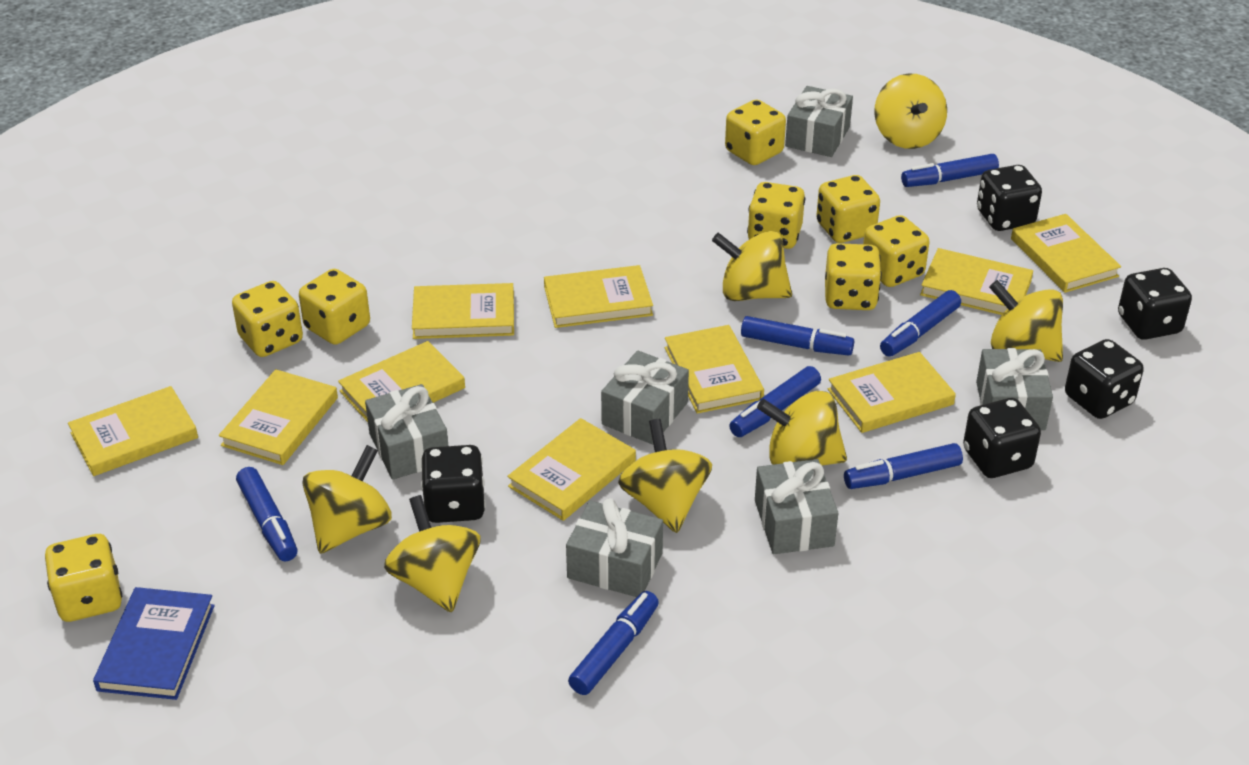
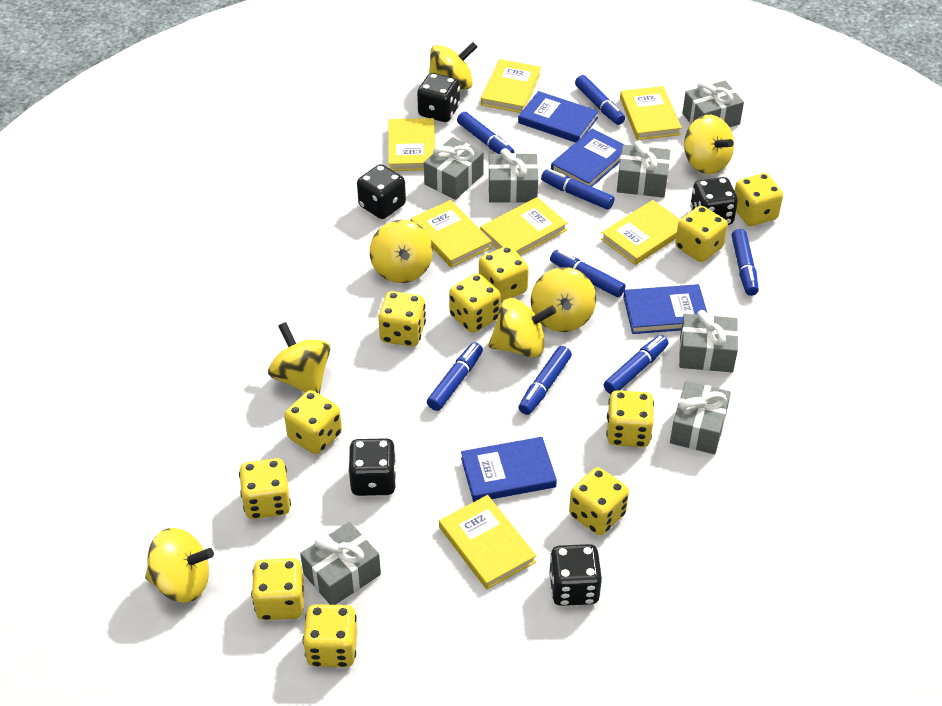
blue book: 1 -> 4
blue marker: 7 -> 8
grey gift: 6 -> 7
yellow book: 10 -> 7
yellow dice: 8 -> 11

